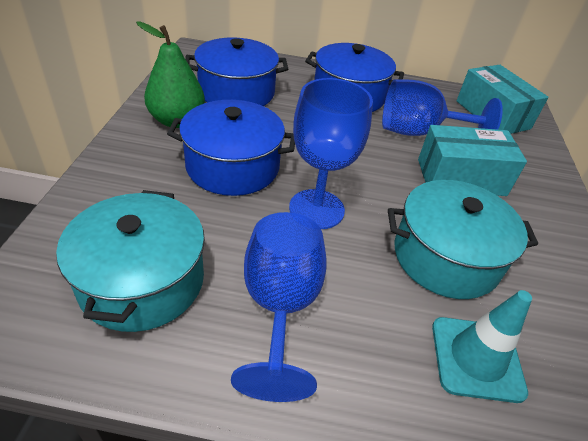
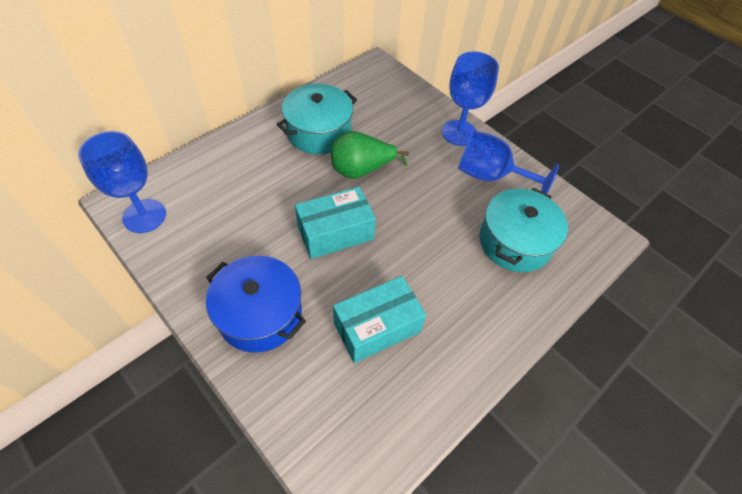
blue pot: 3 -> 1
turquoise traffic cone: 1 -> 0

